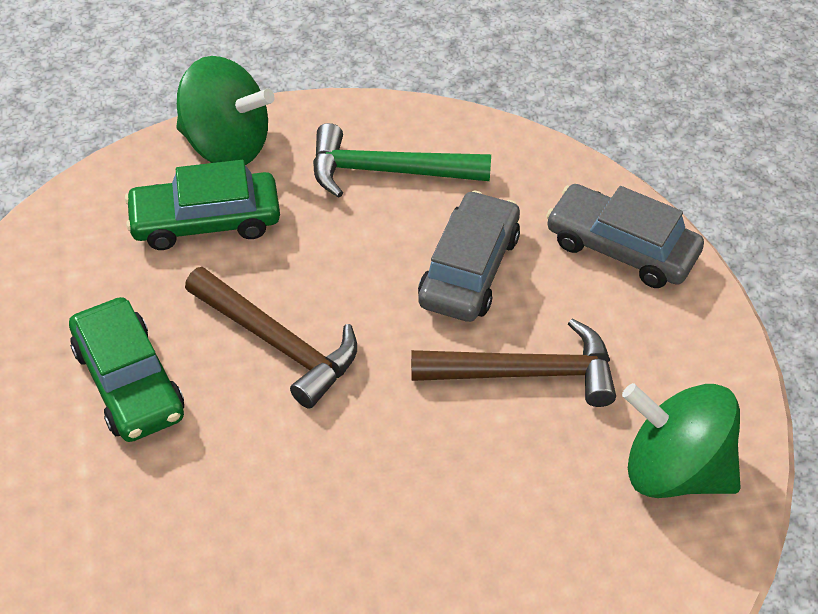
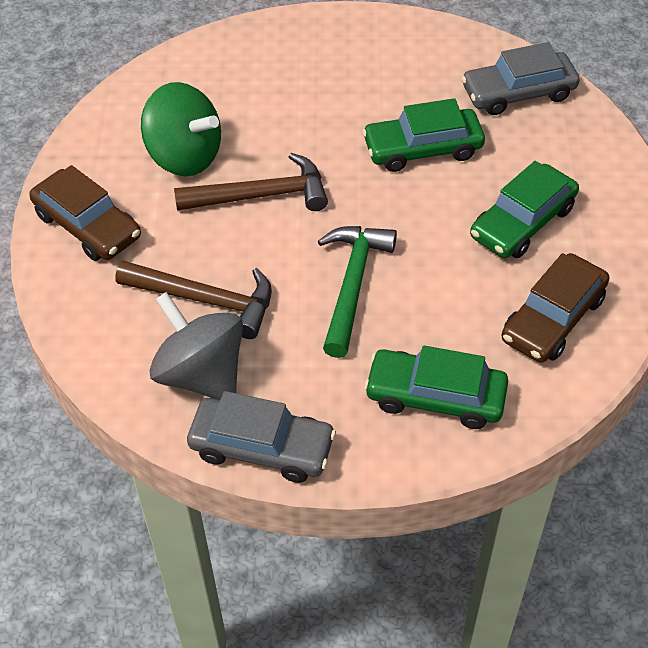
brown car: 0 -> 2
green car: 2 -> 3
green spinning top: 2 -> 1
grey spinning top: 0 -> 1

